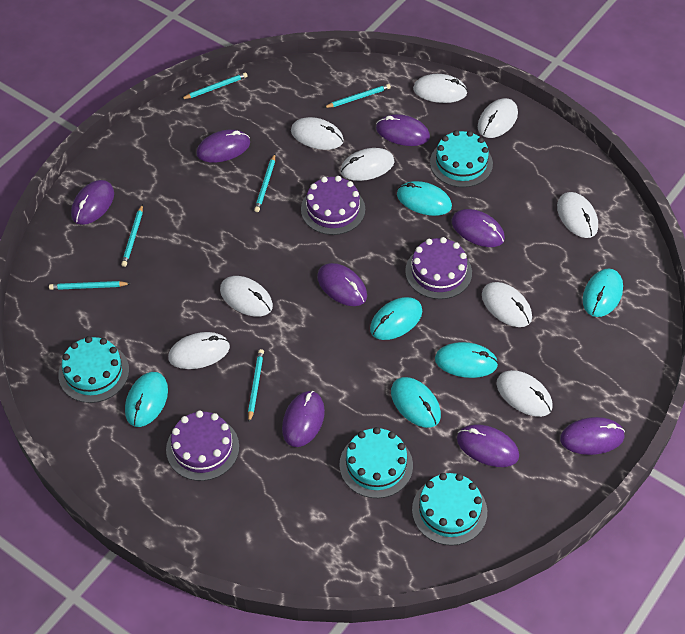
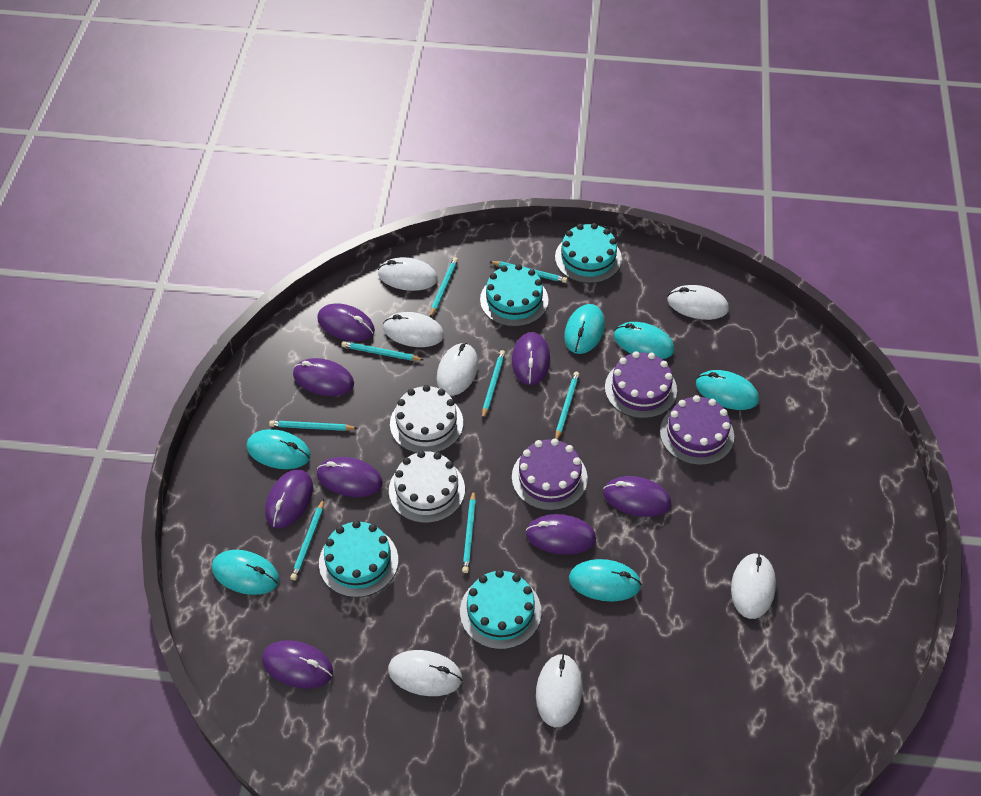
turquoise pencil: 6 -> 8
white cake: 0 -> 2
white mouse: 9 -> 7

